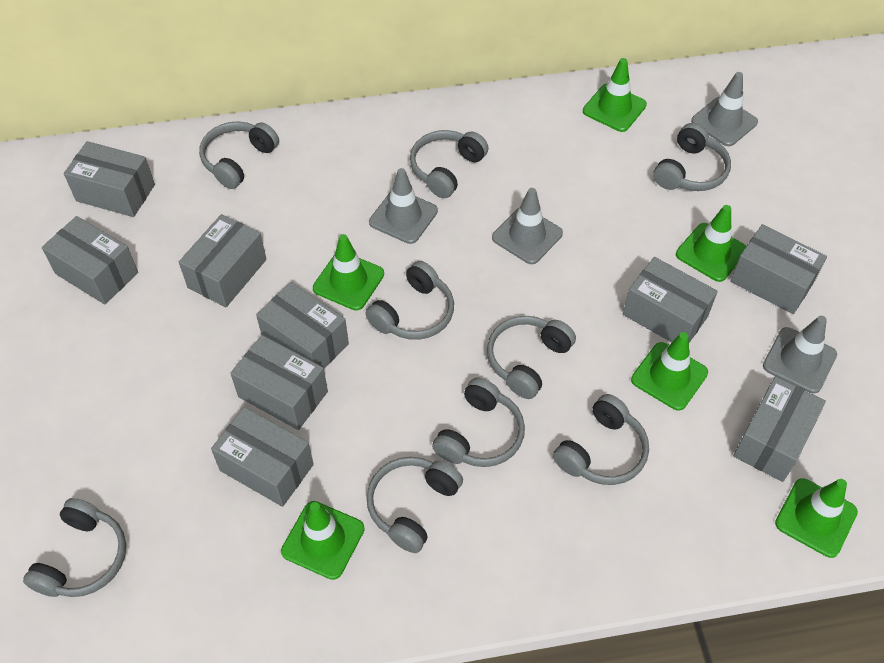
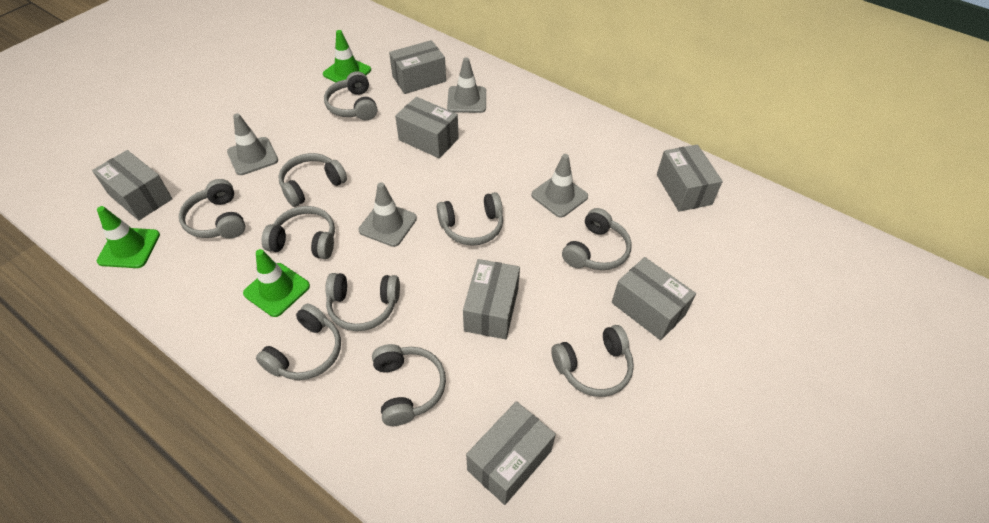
green traffic cone: 6 -> 3
grey box: 9 -> 7
grey headphones: 9 -> 10

